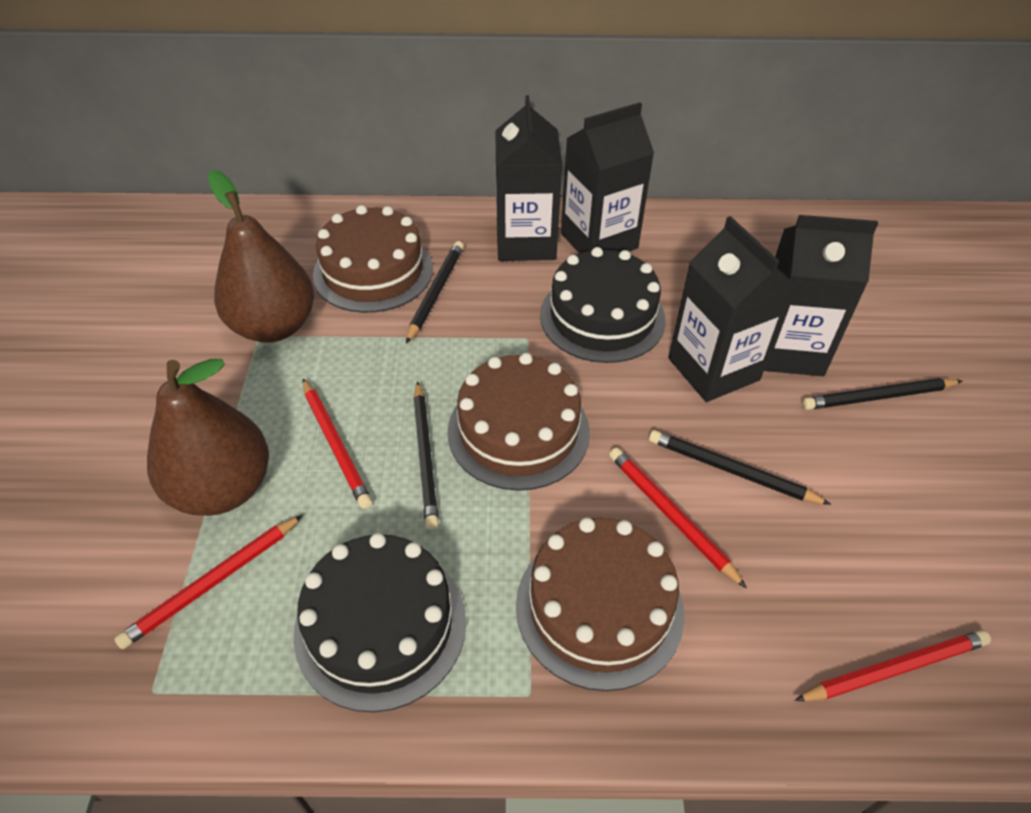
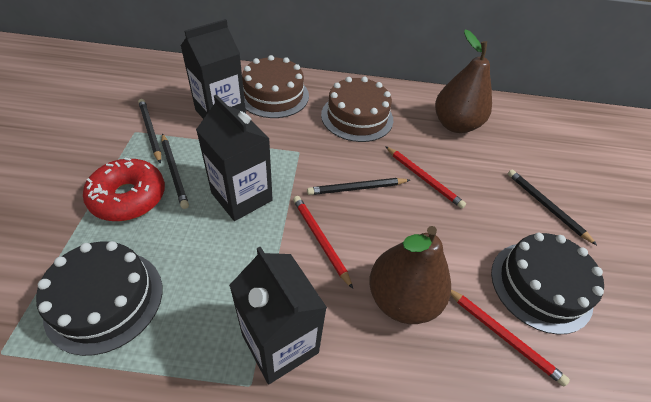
black carton: 4 -> 3
brown cake: 3 -> 2
red donut: 0 -> 1
red pencil: 4 -> 3

